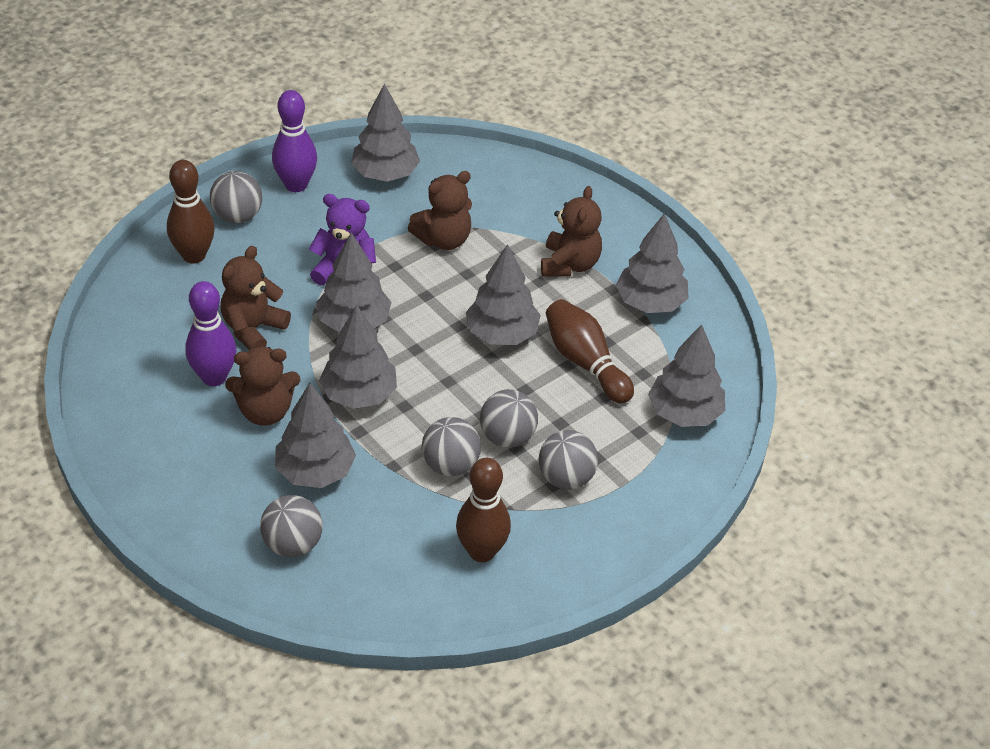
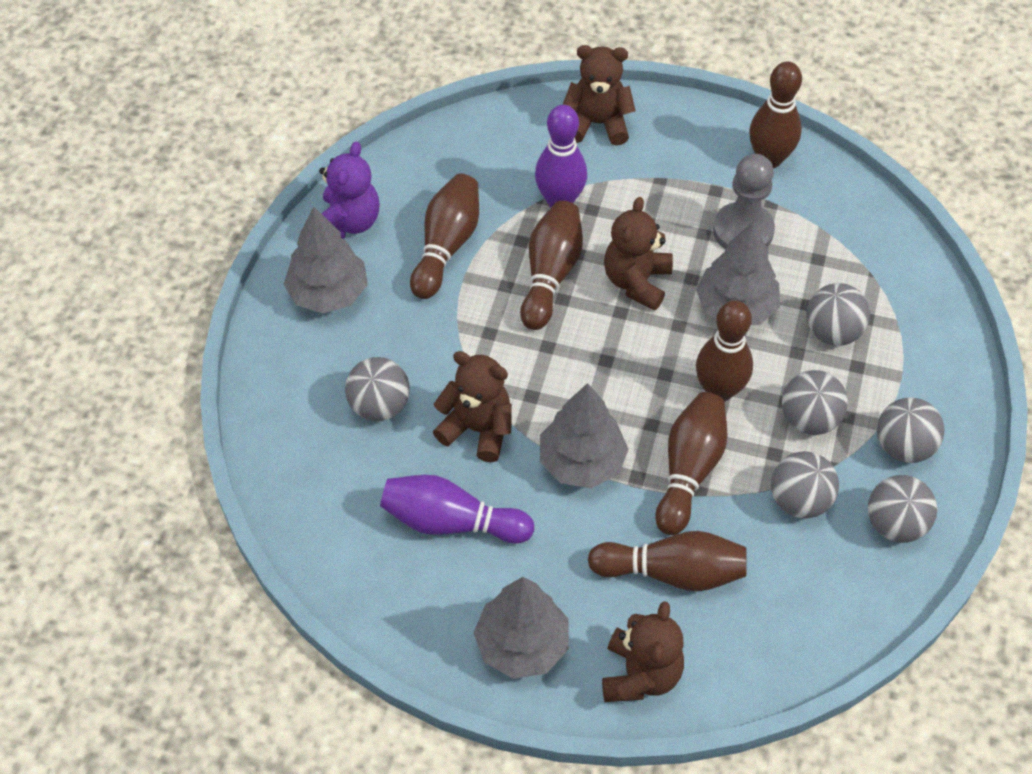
brown bowling pin: 3 -> 6
grey ball: 5 -> 6
grey pawn: 0 -> 1
grey tree: 7 -> 4

